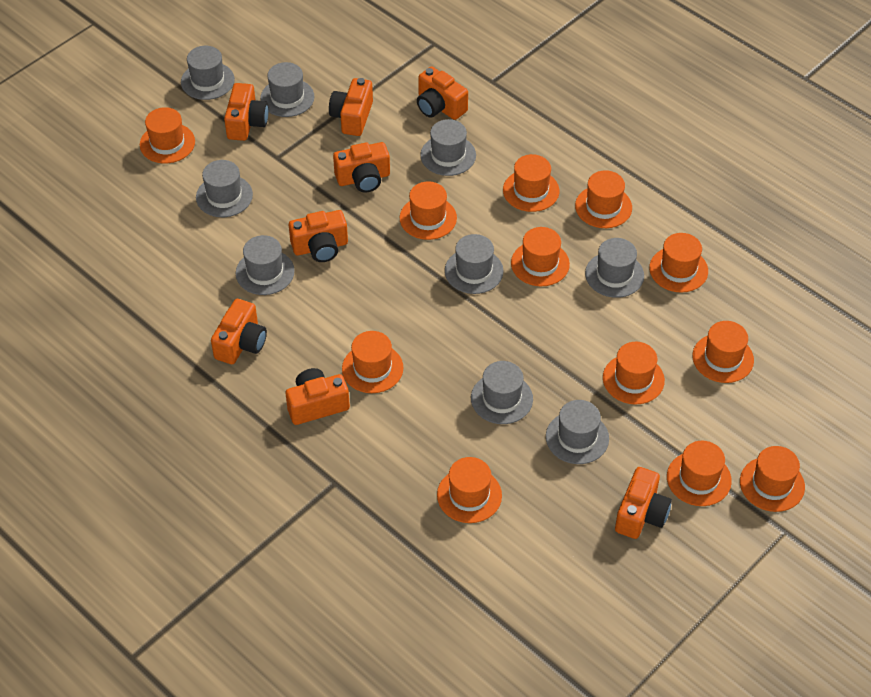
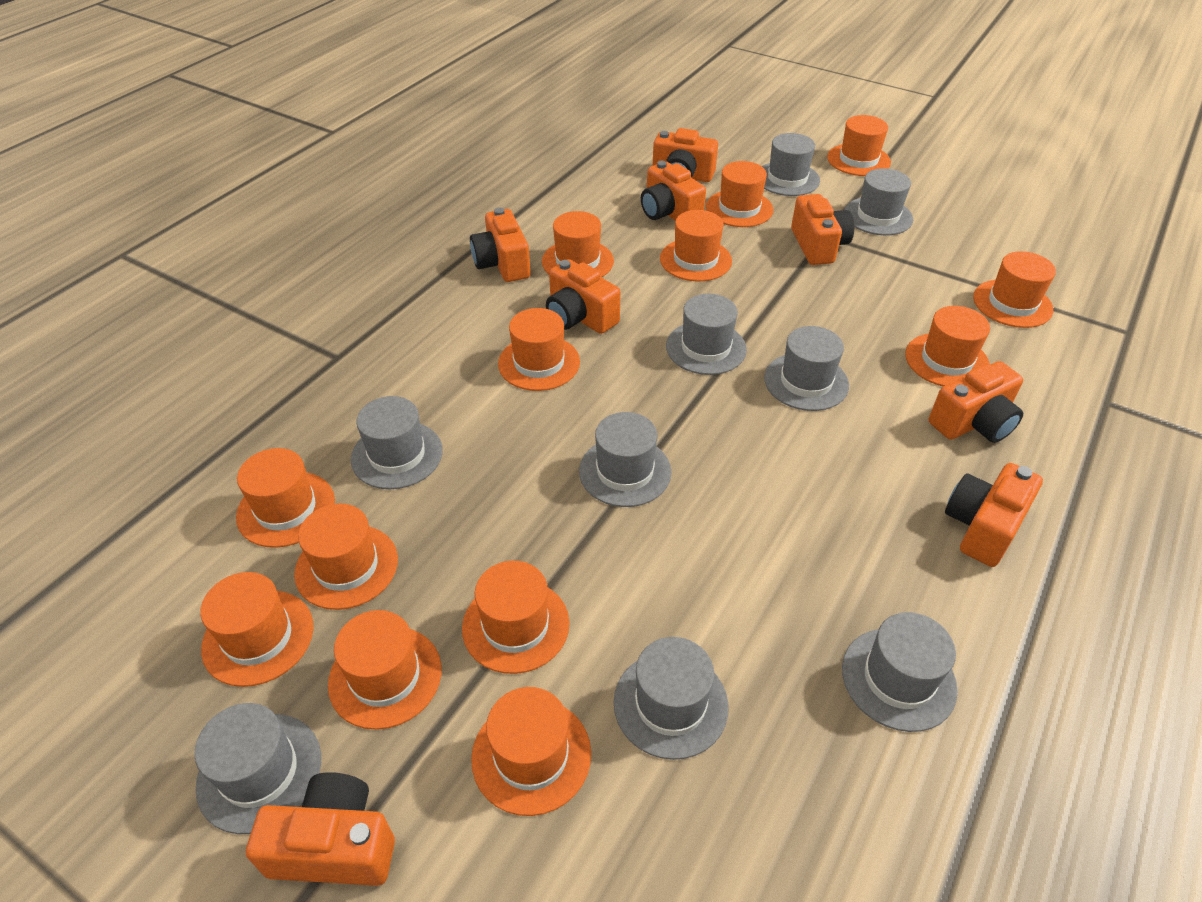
orange hat: 12 -> 13

